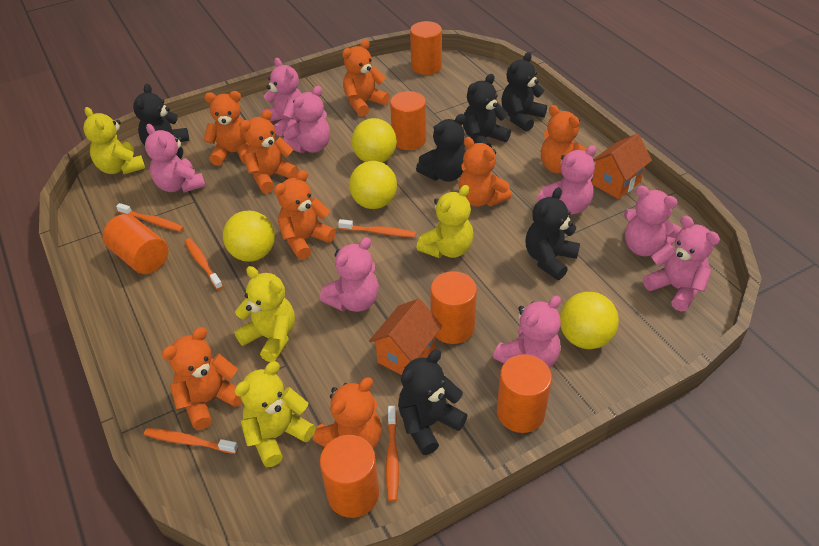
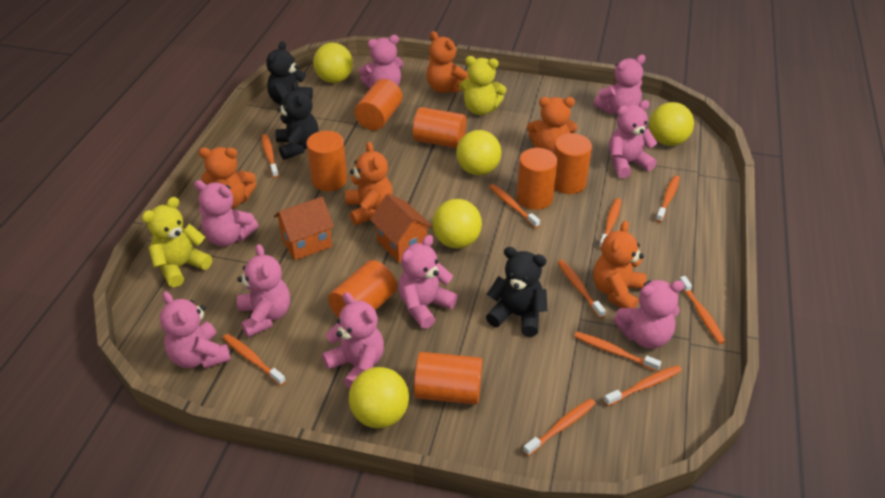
black teddy bear: 6 -> 3
orange cylinder: 6 -> 7
orange teddy bear: 8 -> 5
orange toothbrush: 5 -> 10
pink teddy bear: 8 -> 9
yellow ball: 4 -> 5
yellow teddy bear: 4 -> 2

